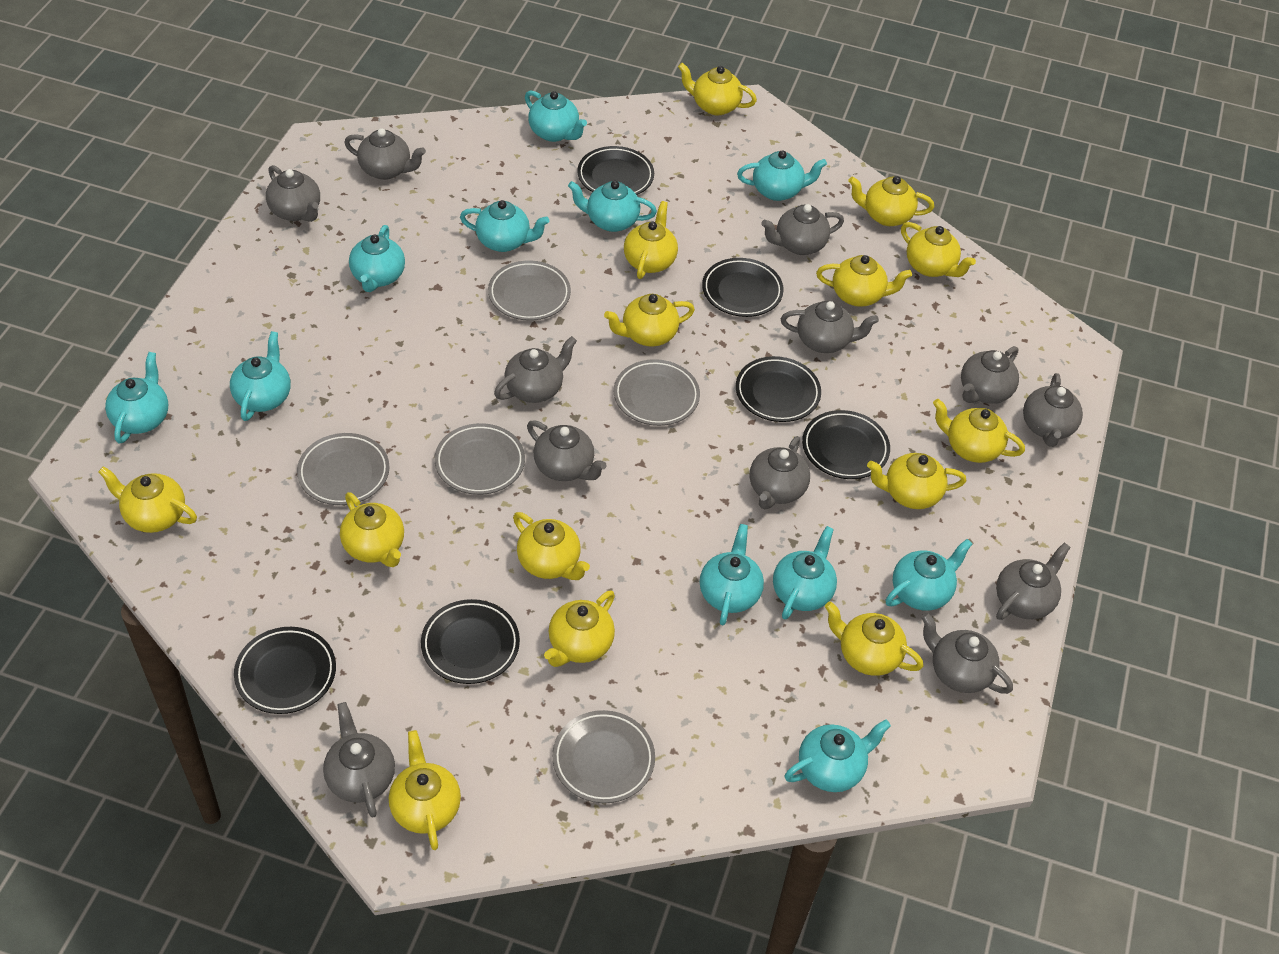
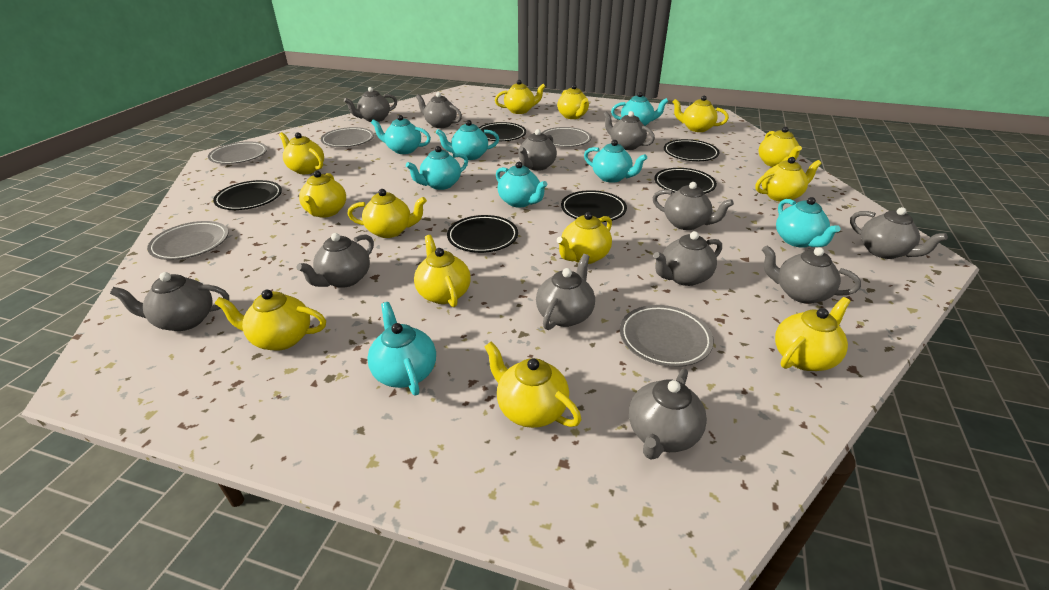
turquoise teapot: 11 -> 8
yellow teapot: 14 -> 13

